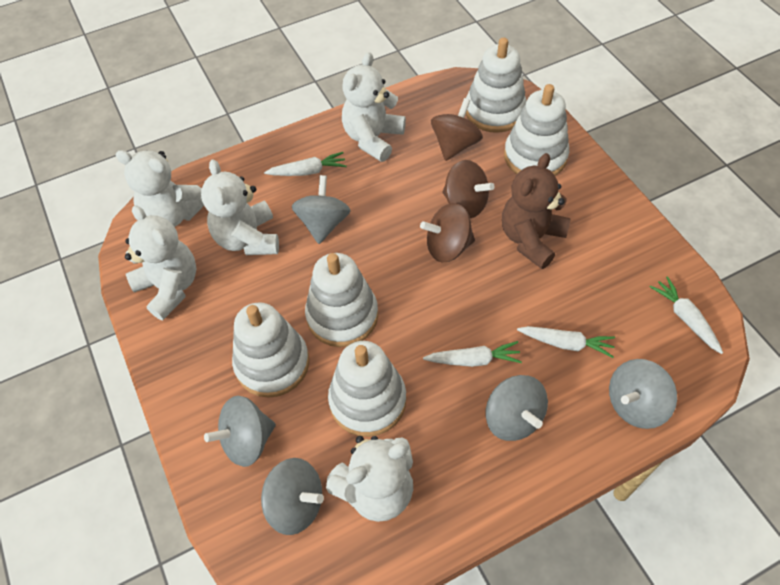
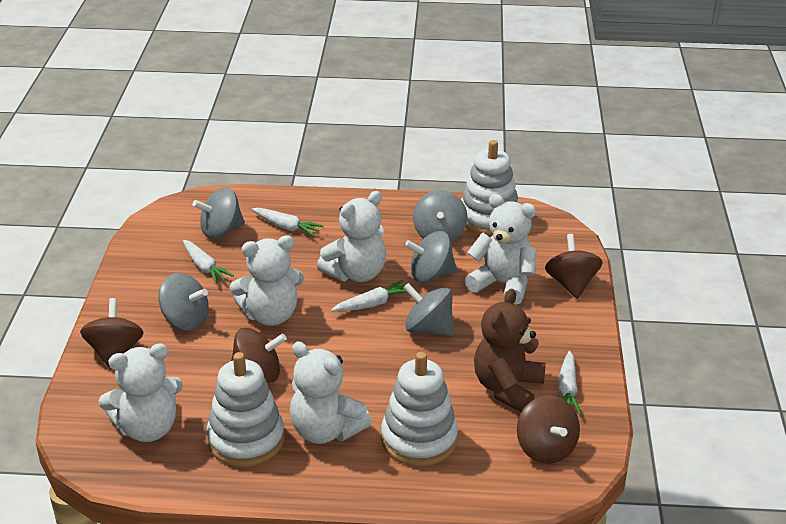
brown spinning top: 3 -> 4
white stacking toy: 5 -> 3

